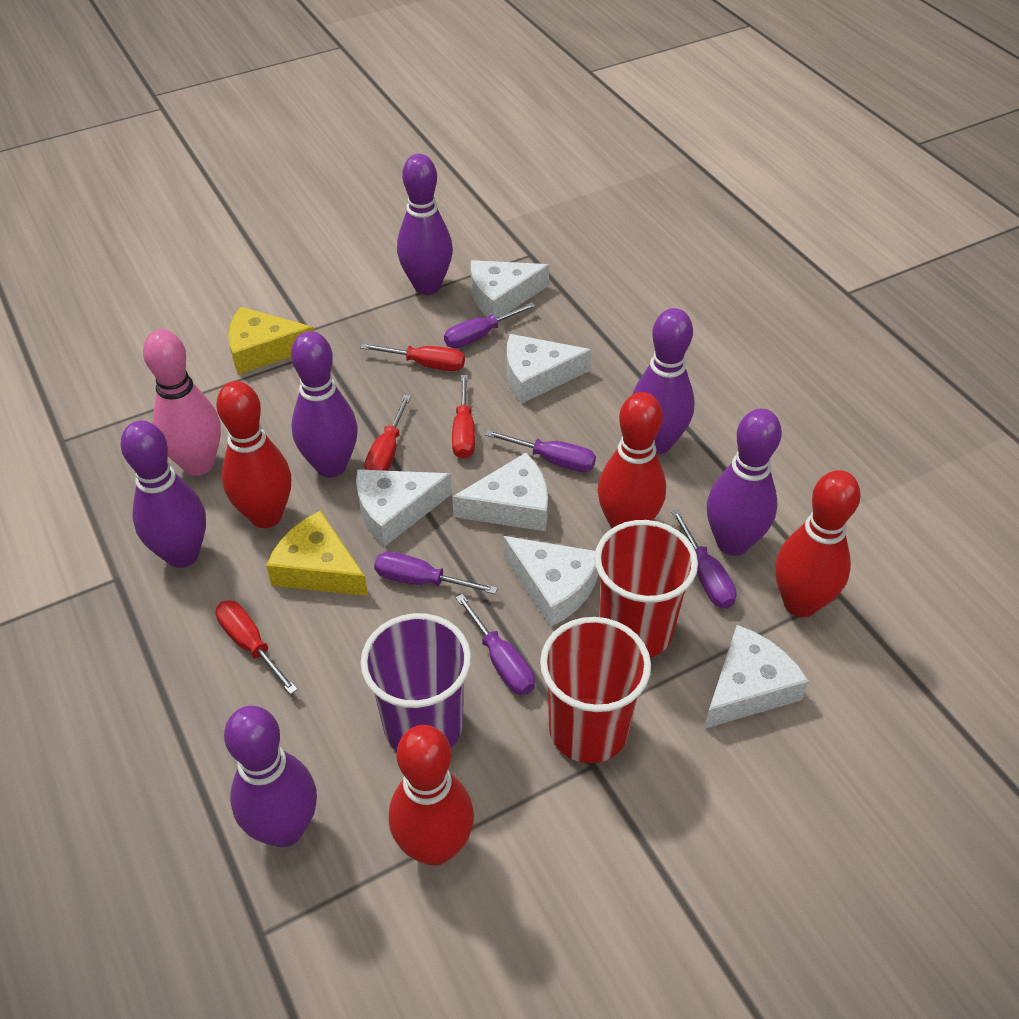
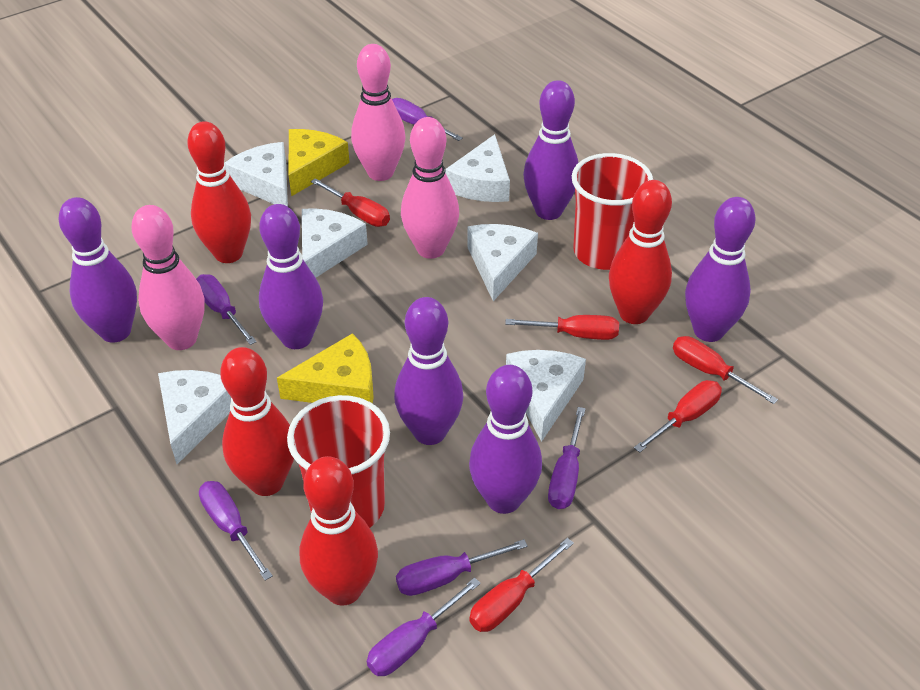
pink bowling pin: 1 -> 3
purple cup: 1 -> 0
purple screwdriver: 5 -> 6
red screwdriver: 4 -> 5

